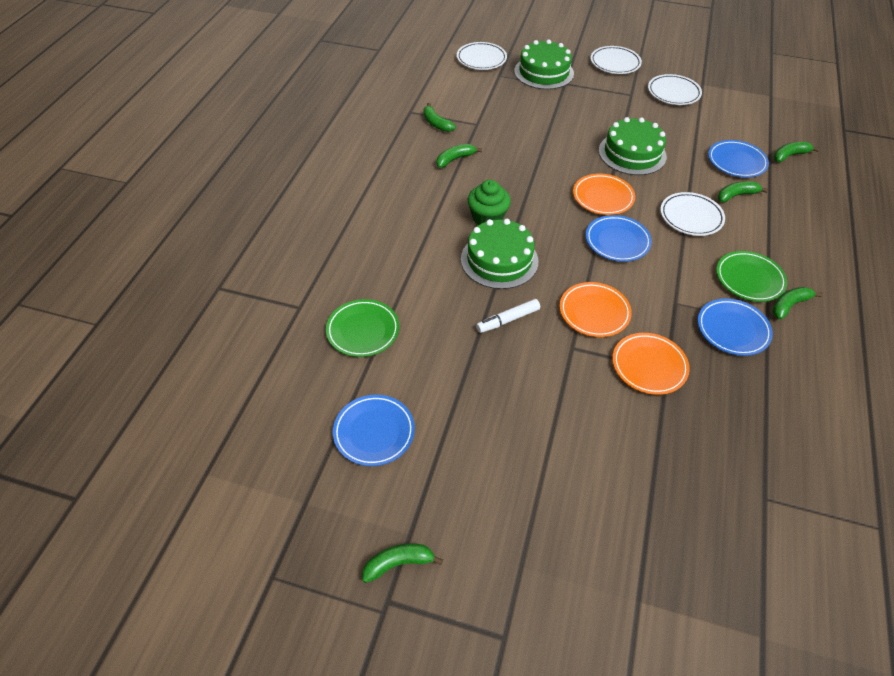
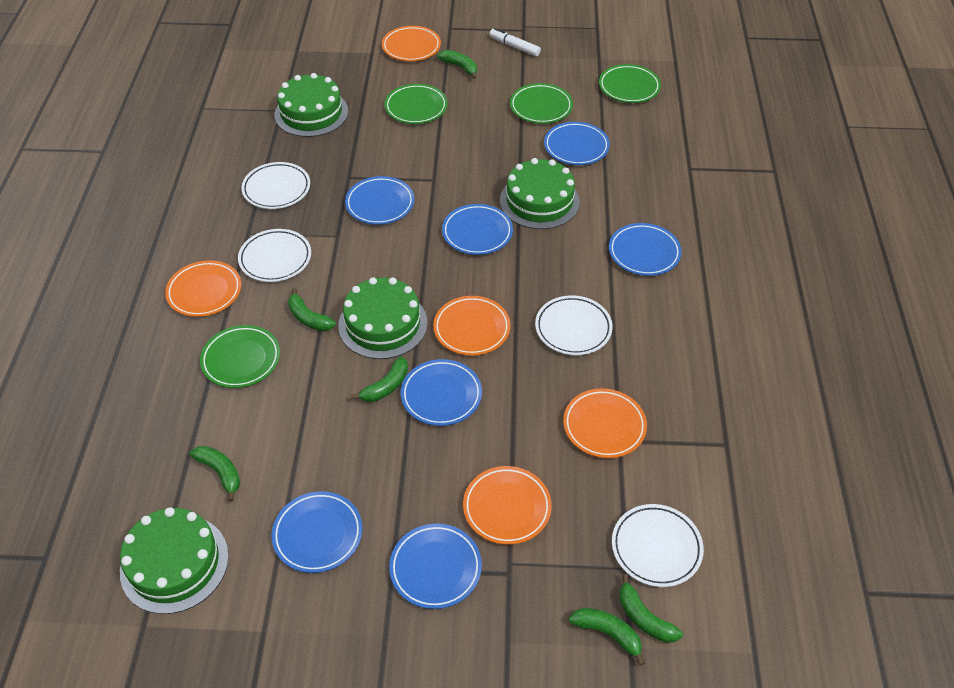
blue plate: 4 -> 7
green cake: 3 -> 4
green cupcake: 1 -> 0
green plate: 2 -> 4
orange plate: 3 -> 5

